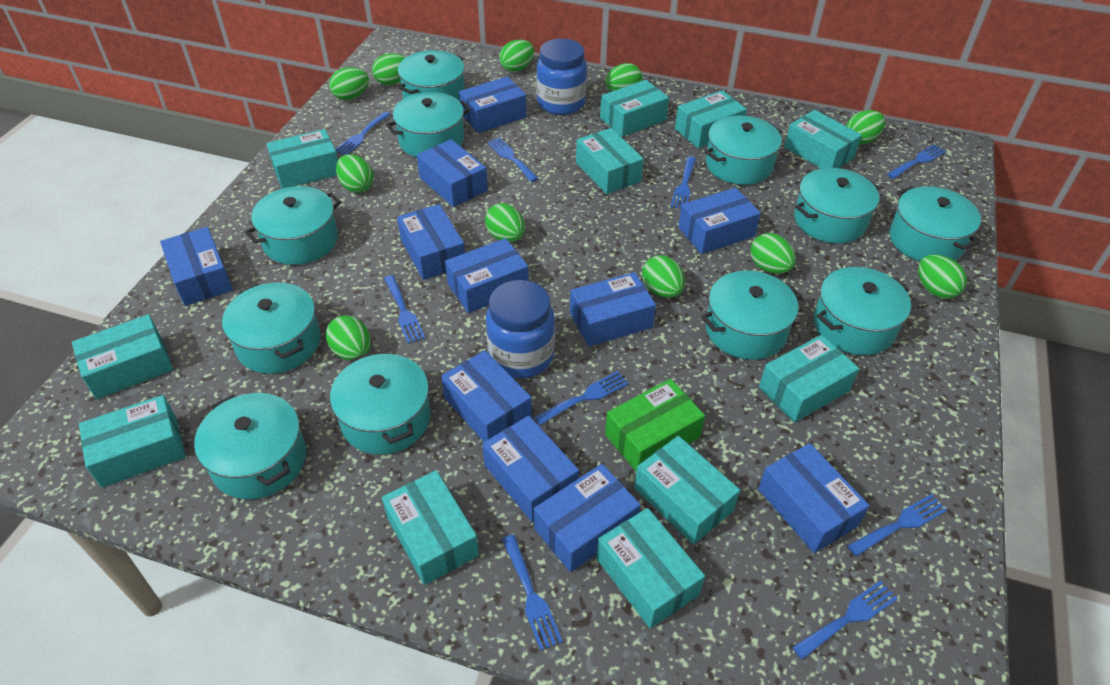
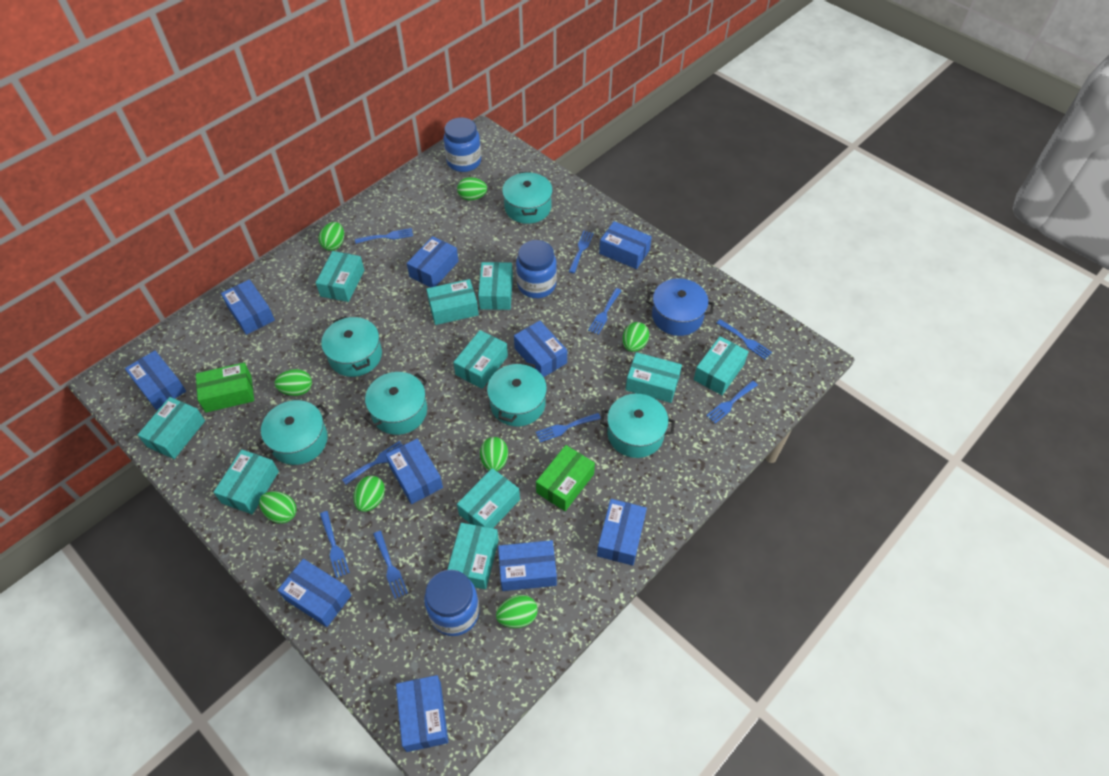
blue box: 11 -> 10
blue jar: 2 -> 3
blue pot: 0 -> 1
green box: 1 -> 2
green egg: 11 -> 8
turquoise box: 11 -> 10
turquoise pot: 11 -> 6

